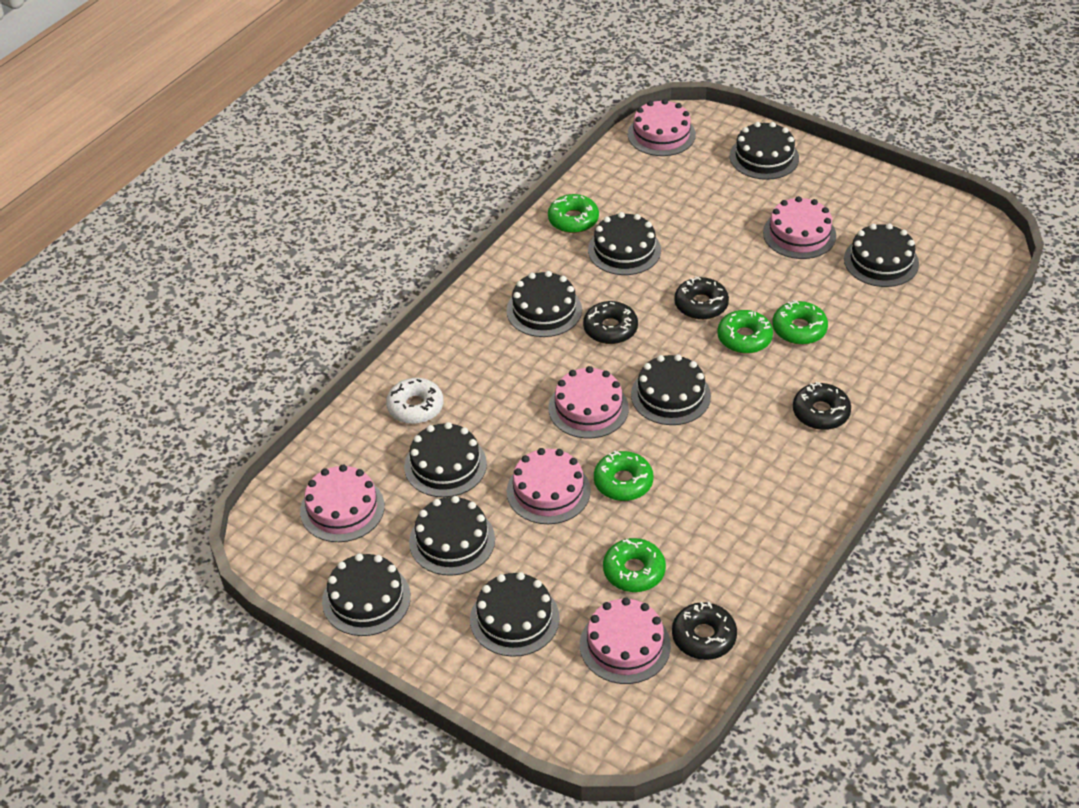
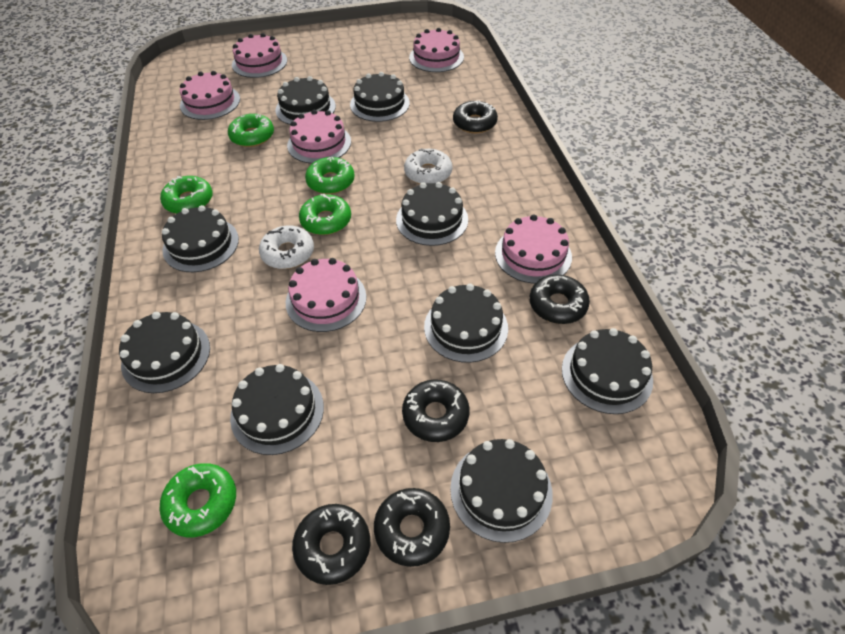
black donut: 4 -> 5
white donut: 1 -> 2

